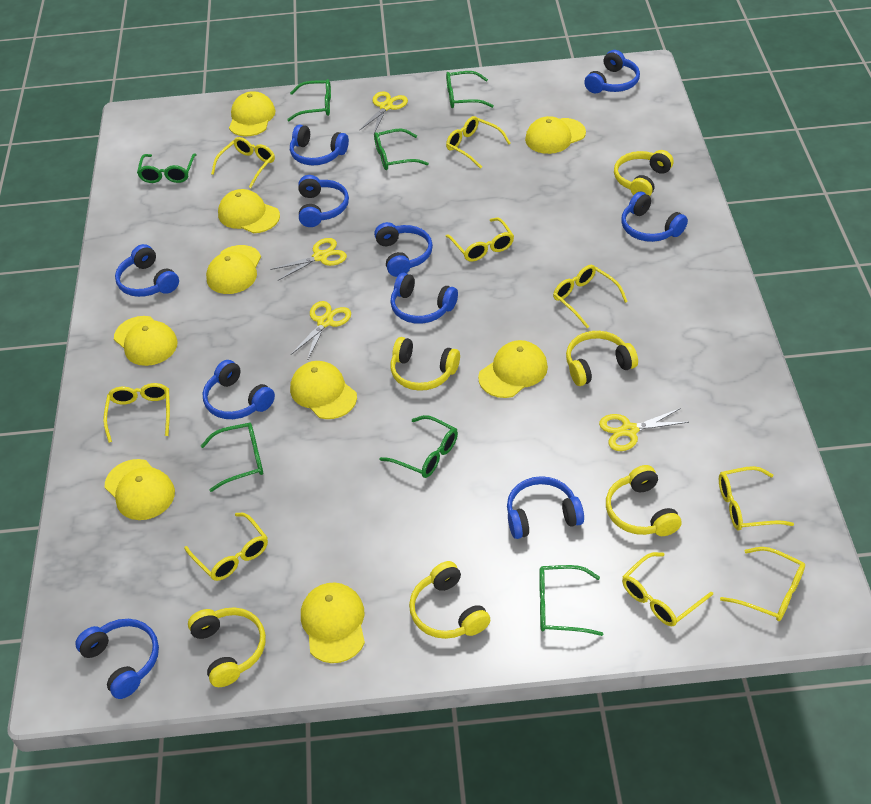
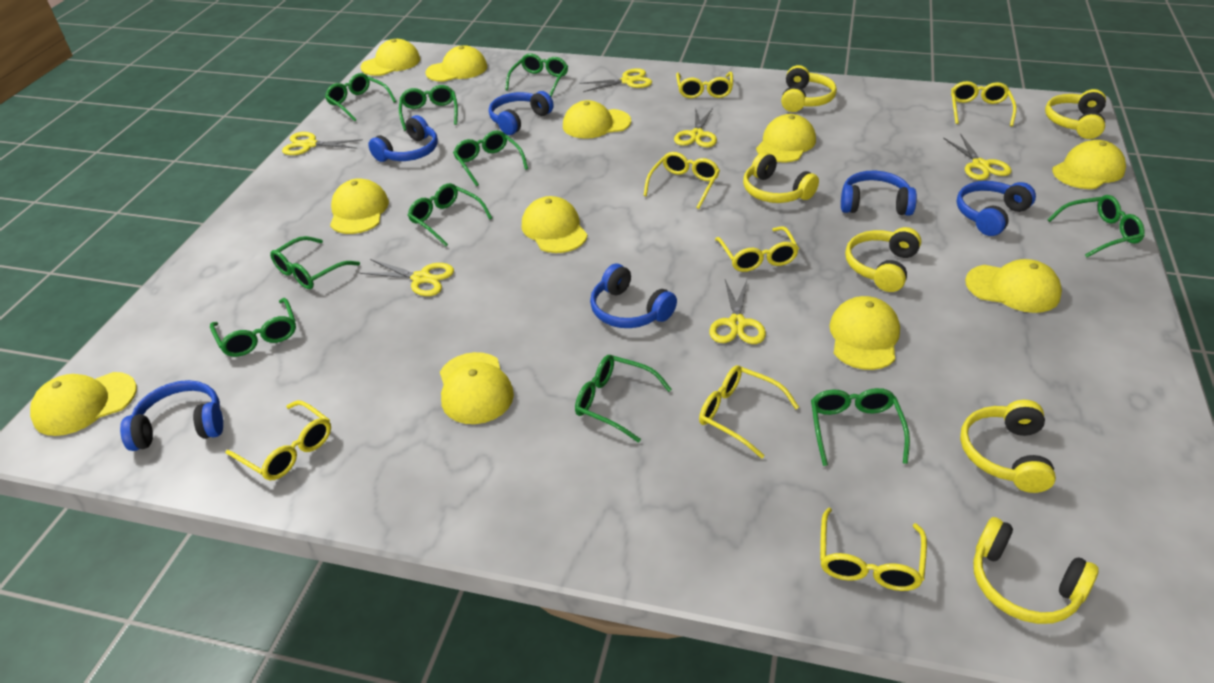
blue headphones: 10 -> 6
green glasses: 7 -> 10
yellow cap: 9 -> 11
yellow glasses: 9 -> 7
yellow scissors: 4 -> 6

